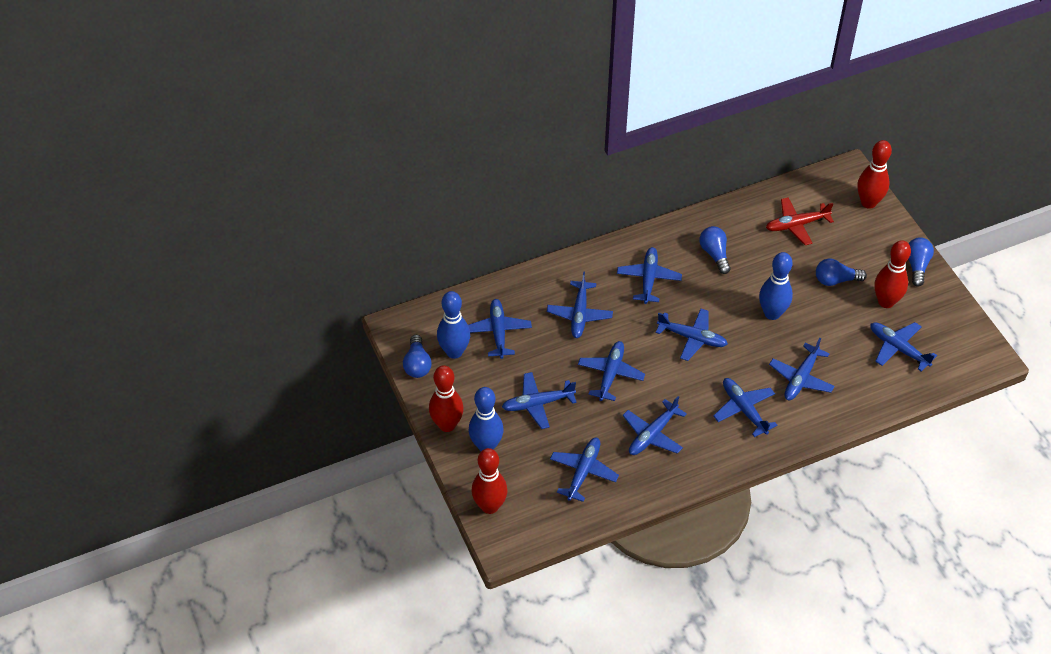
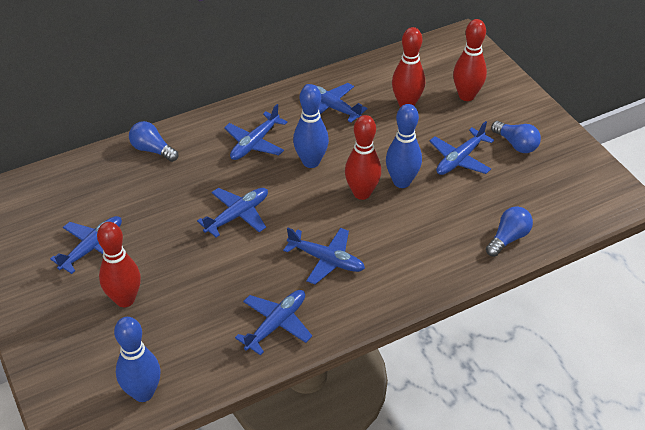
blue light bulb: 4 -> 3
blue plane: 11 -> 7
red plane: 1 -> 0

